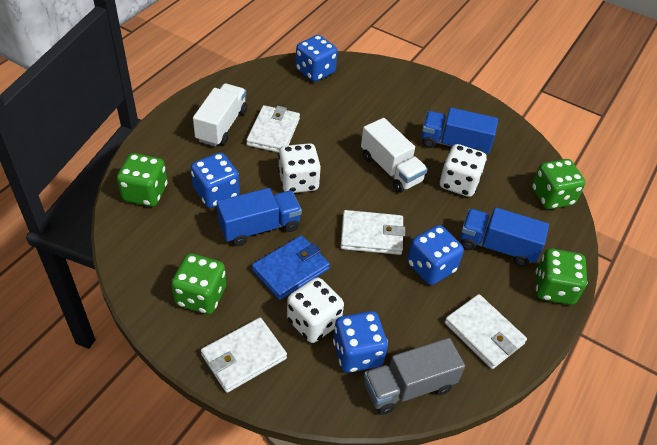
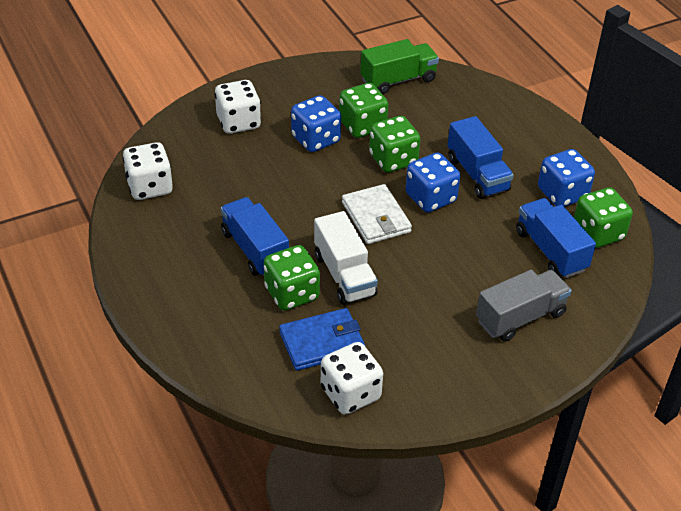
blue dice: 4 -> 3
green truck: 0 -> 1
white truck: 2 -> 1
white wallet: 4 -> 1

